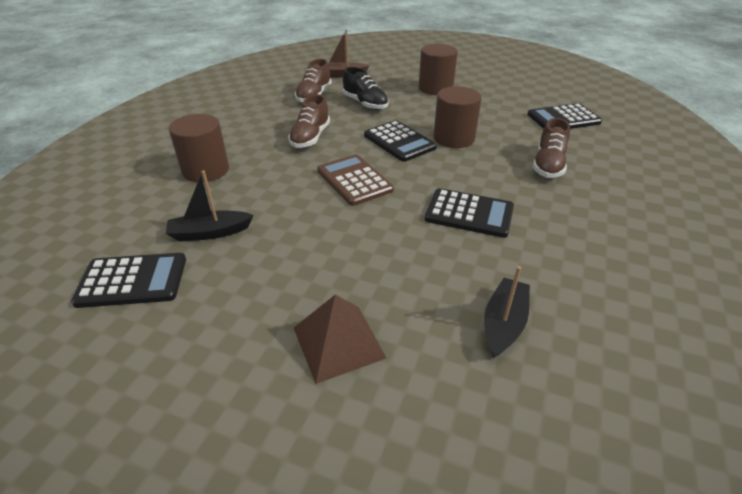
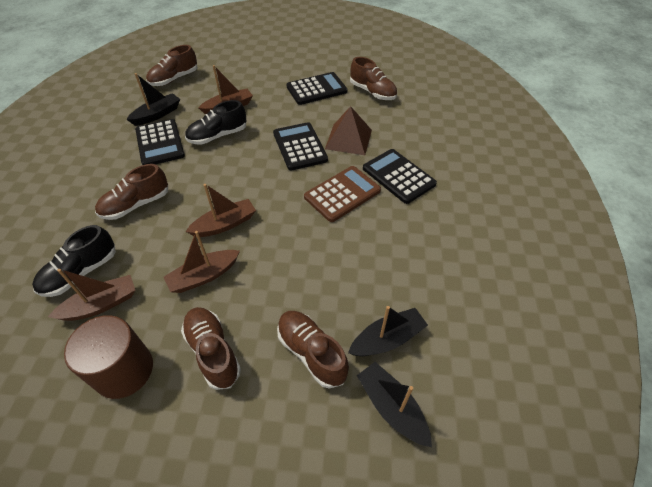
black boat: 2 -> 3
black shoe: 1 -> 2
brown boat: 1 -> 4
brown cylinder: 3 -> 1
brown shoe: 3 -> 5

